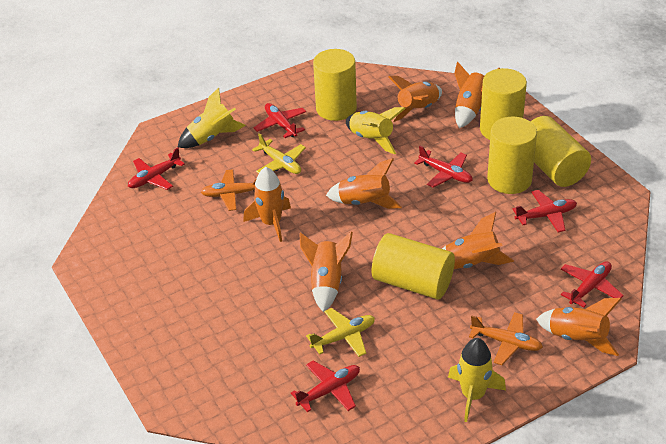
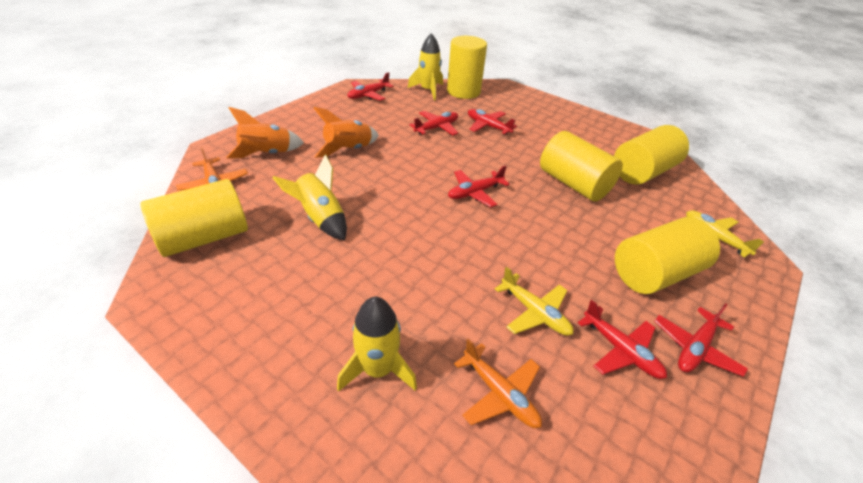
orange rocket: 7 -> 2

